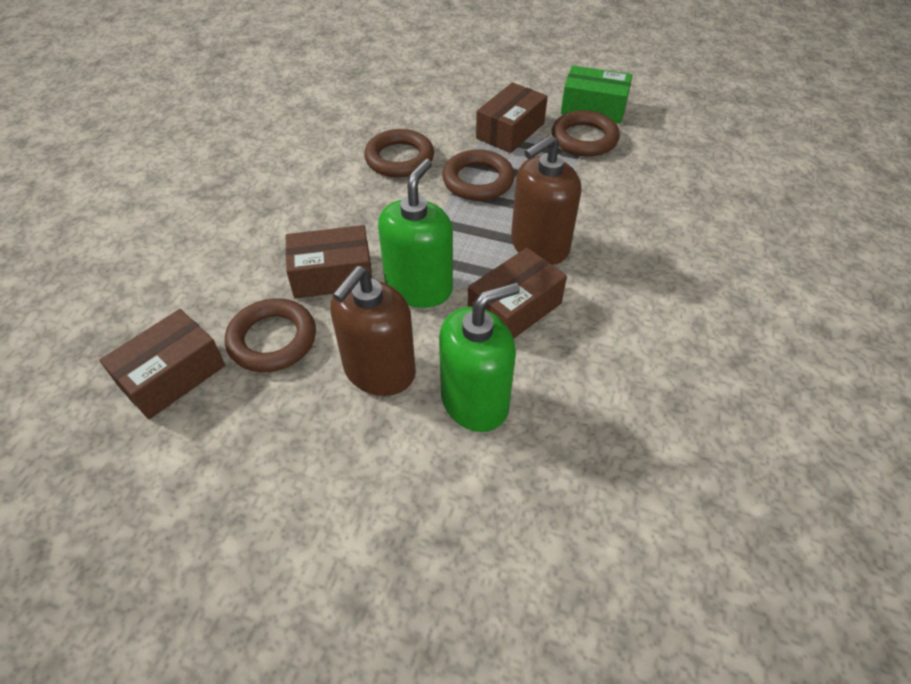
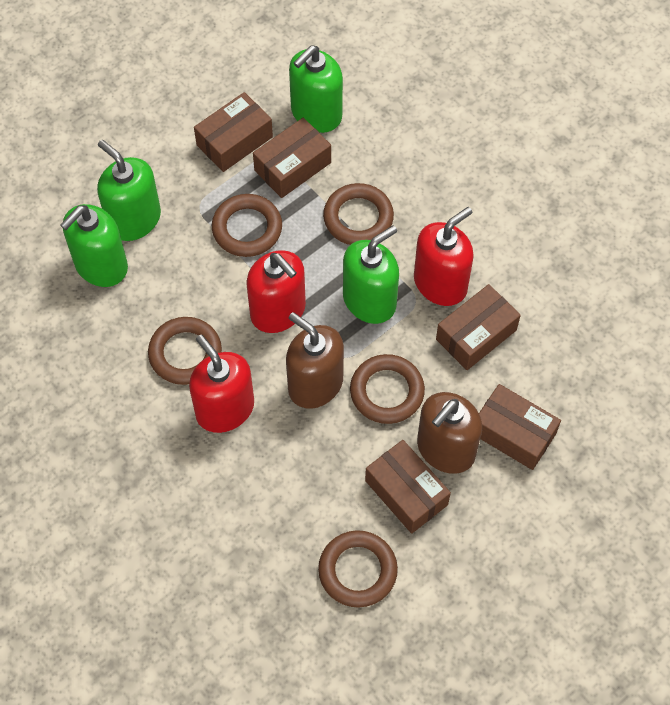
brown box: 4 -> 5
brown ring: 4 -> 5
green box: 1 -> 0
green soap dispenser: 2 -> 4
red soap dispenser: 0 -> 3

